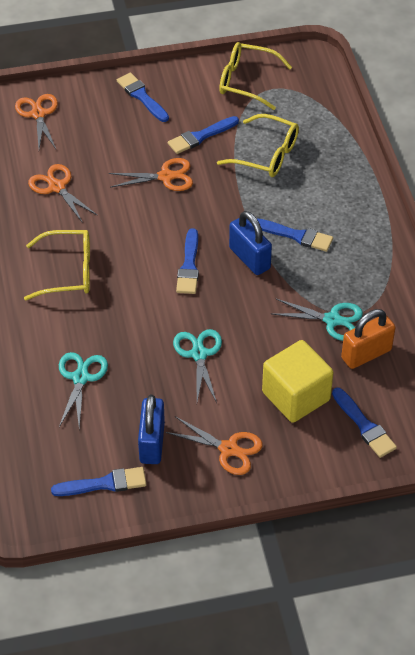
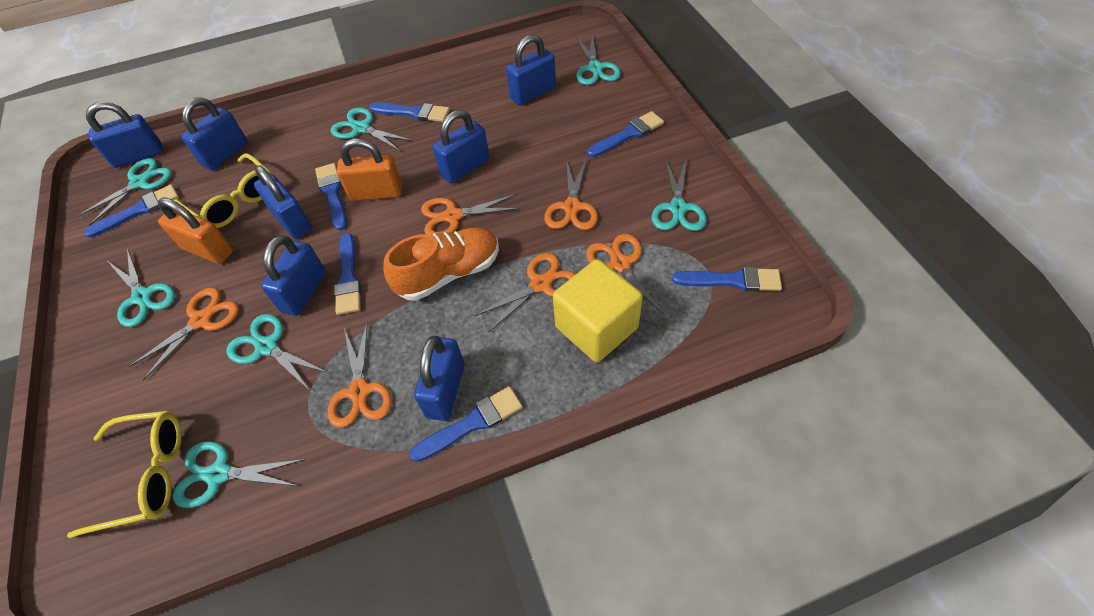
blue brush: 6 -> 7
blue padlock: 2 -> 7
orange padlock: 1 -> 2
orange scissors: 4 -> 6
orange shoe: 0 -> 1
turquoise scissors: 3 -> 7
yellow glasses: 3 -> 2

